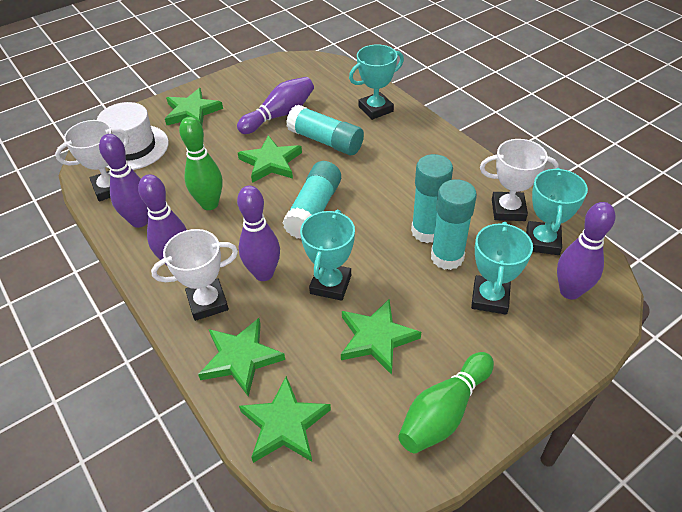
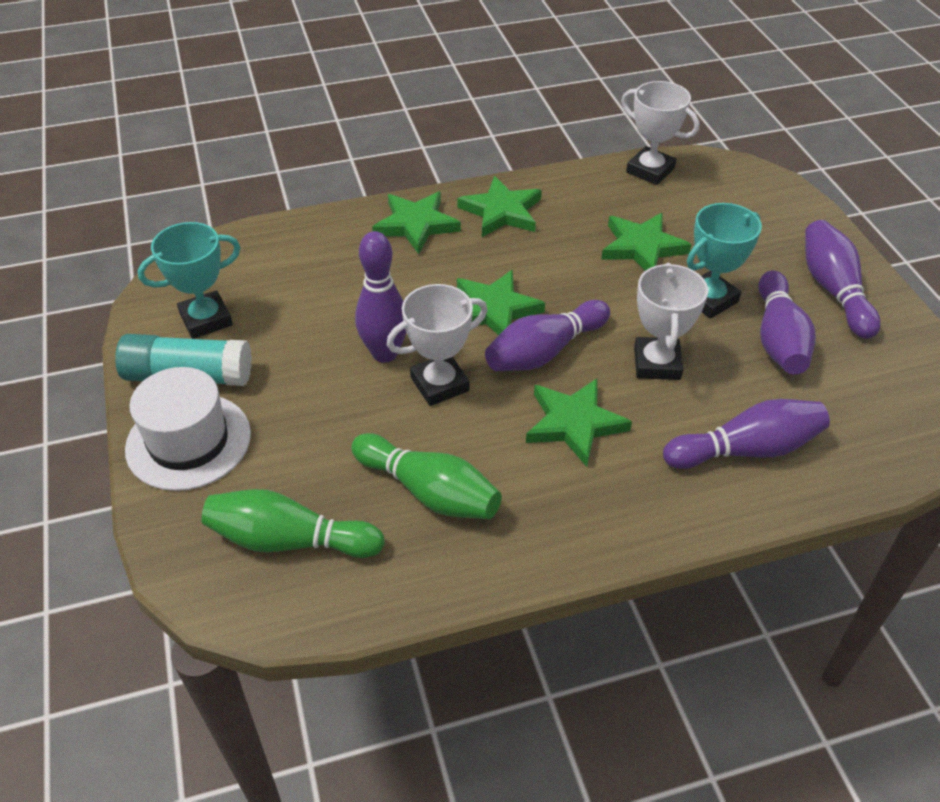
turquoise glue stick: 4 -> 1
turquoise trophy: 4 -> 2

